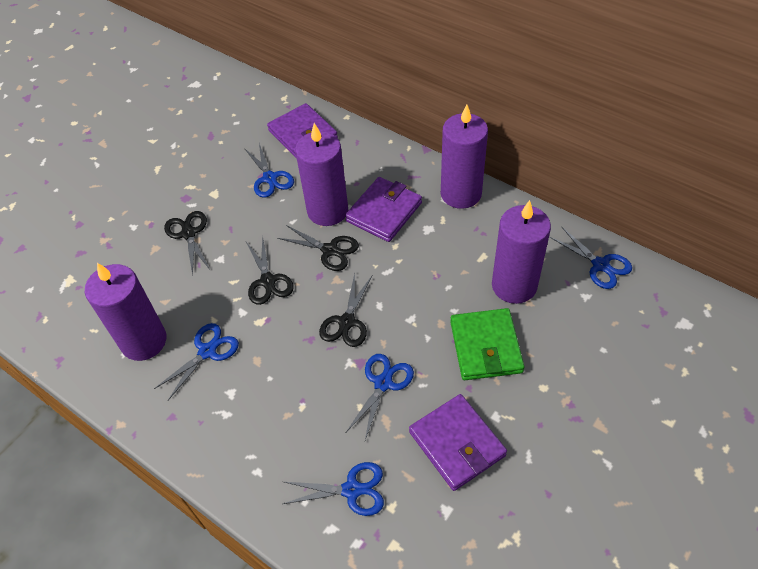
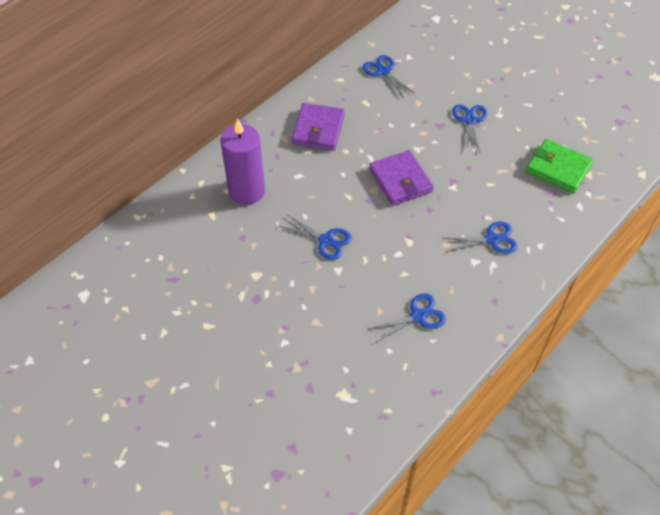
black scissors: 4 -> 0
purple candle: 4 -> 1
purple wallet: 3 -> 2

